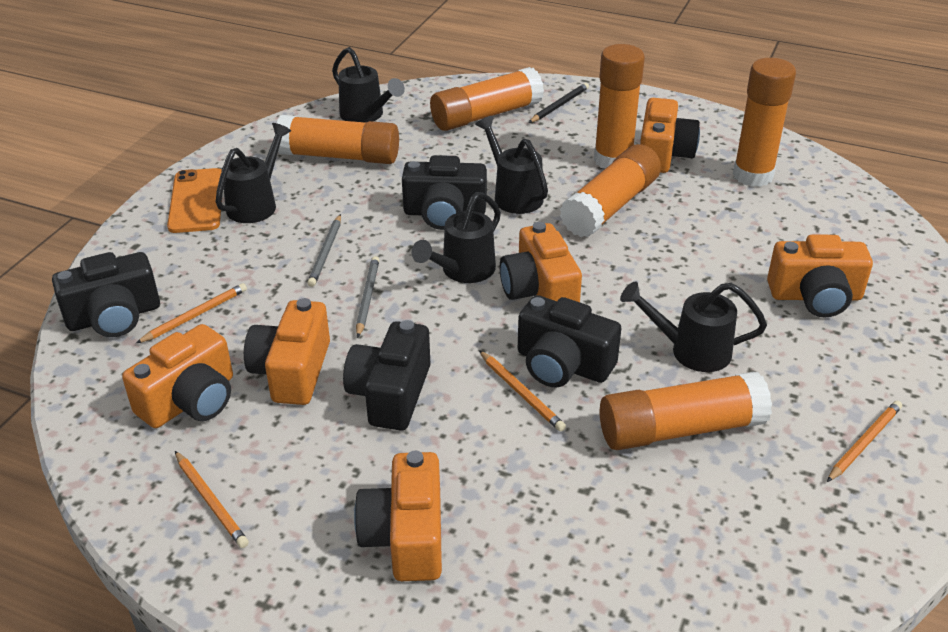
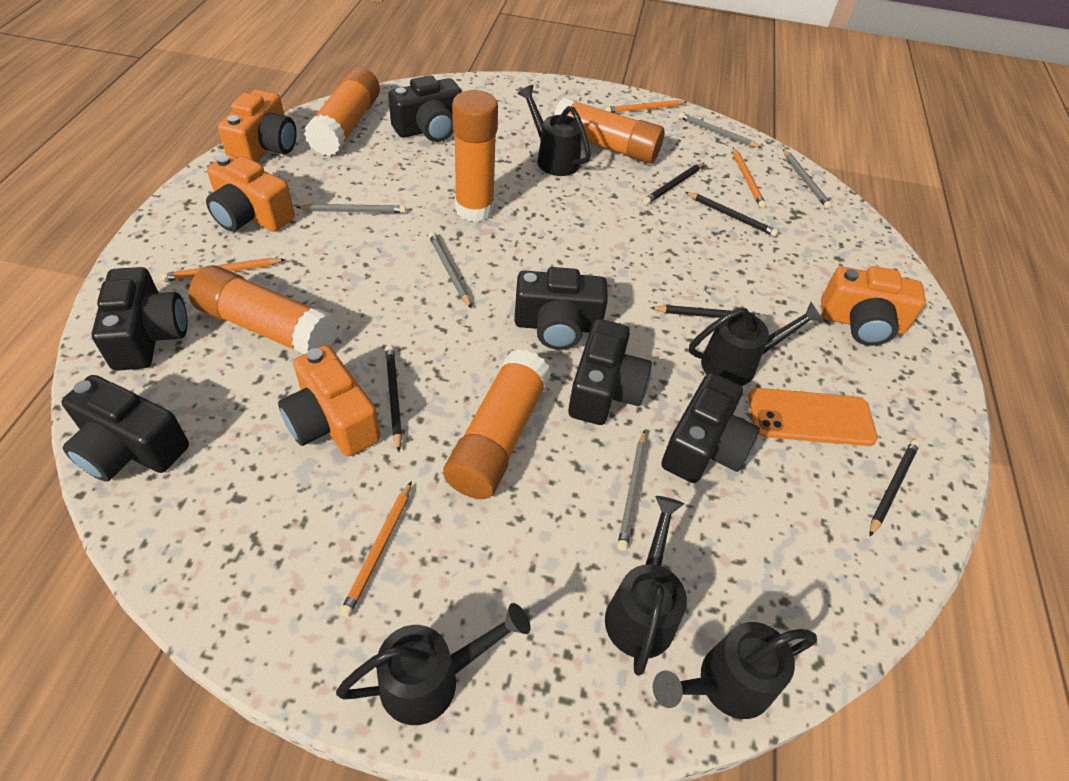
black camera: 4 -> 6
black pencil: 1 -> 5
grey pencil: 2 -> 5
orange camera: 6 -> 4
orange glue stick: 6 -> 5

